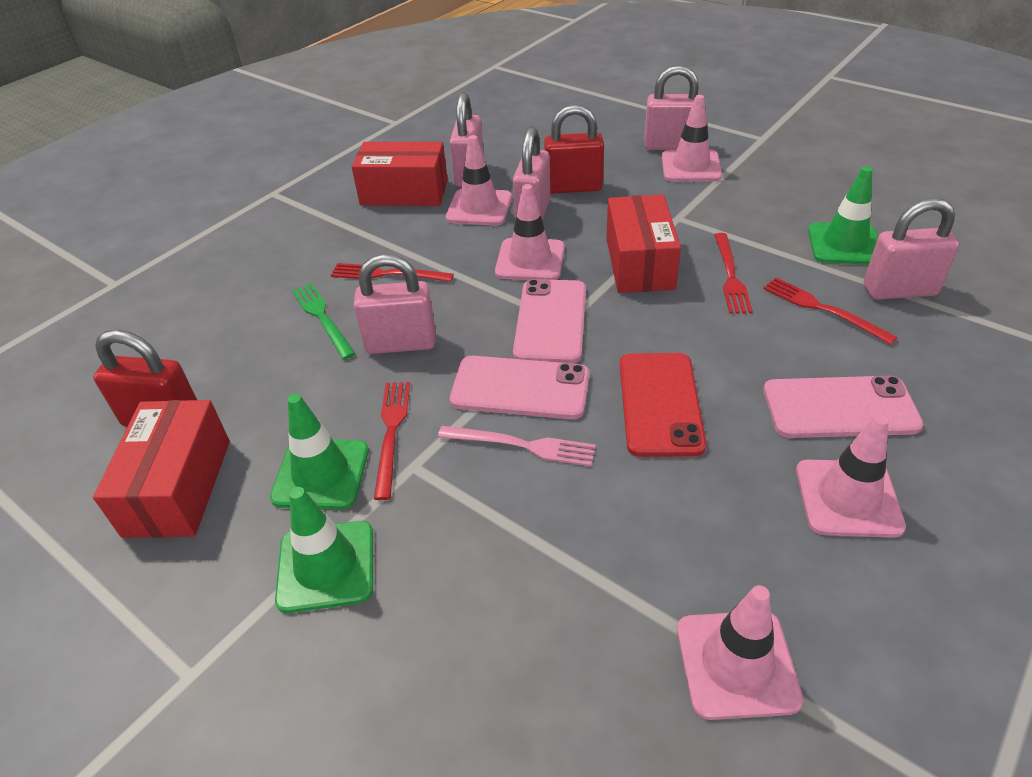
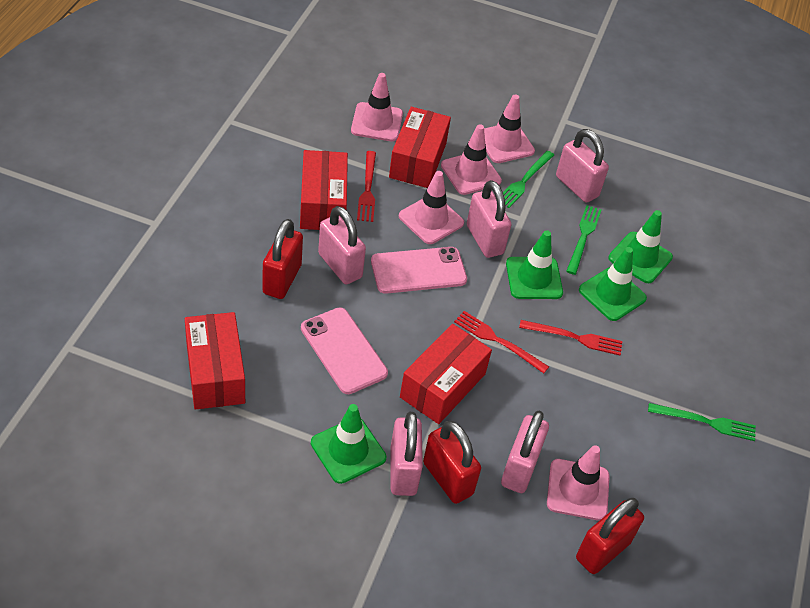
green fork: 1 -> 3
green traffic cone: 3 -> 4
pink fork: 1 -> 0
pink phone: 3 -> 2
red box: 3 -> 4
red fork: 4 -> 3
red padlock: 2 -> 3
red phone: 1 -> 0

